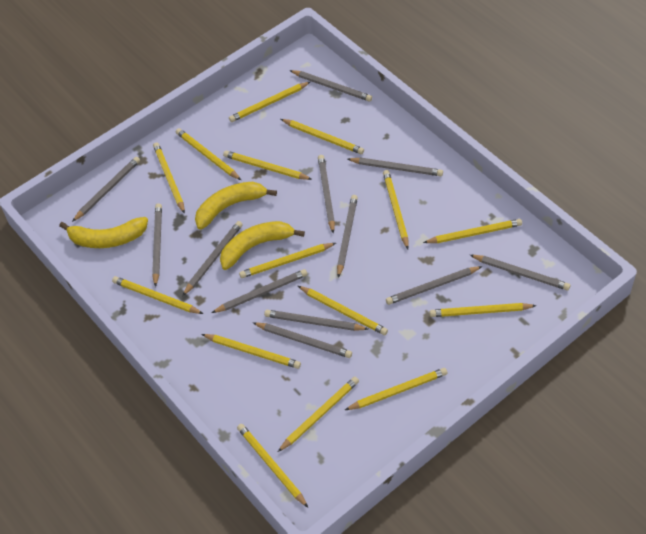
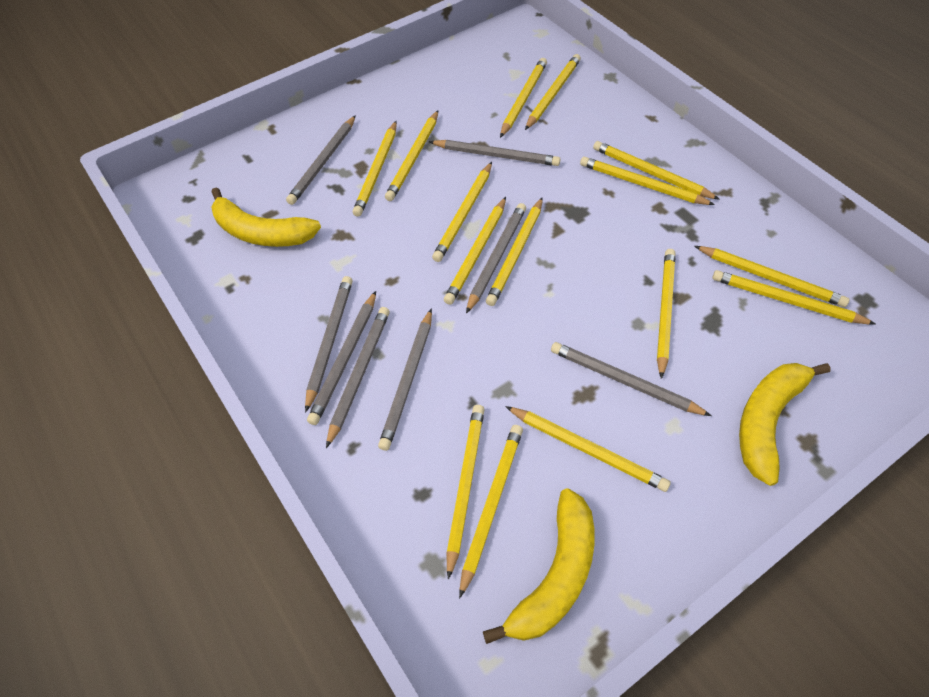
grey pencil: 12 -> 8

